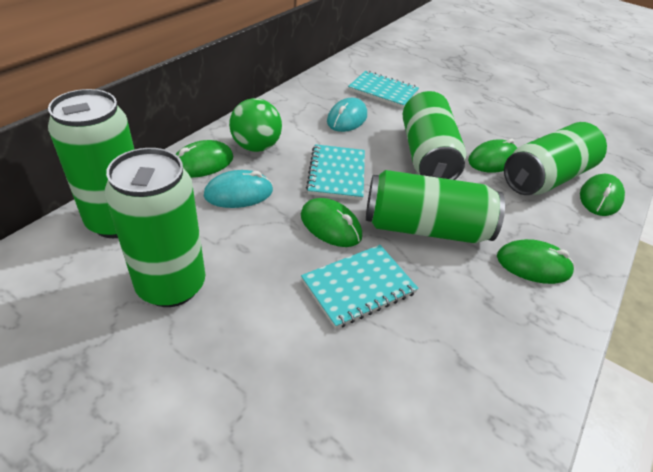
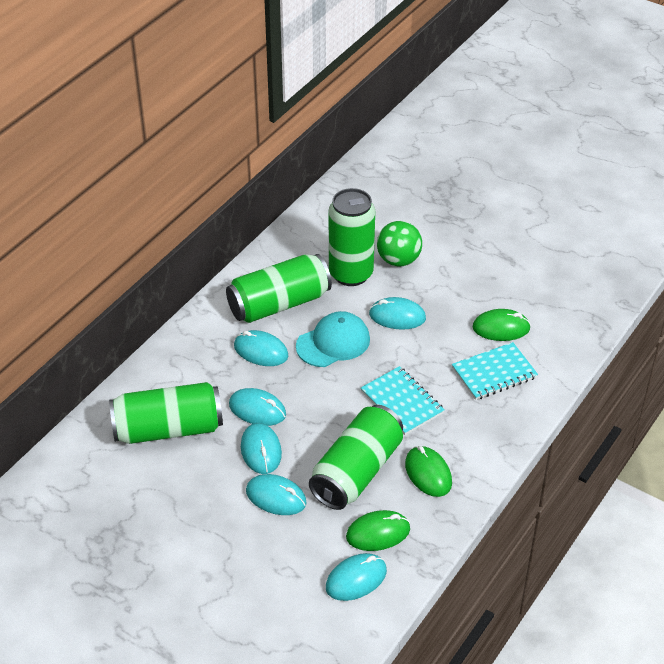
green can: 5 -> 4
green mouse: 5 -> 3
turquoise cap: 0 -> 1
turquoise mouse: 2 -> 6
turquoise notebook: 3 -> 2

